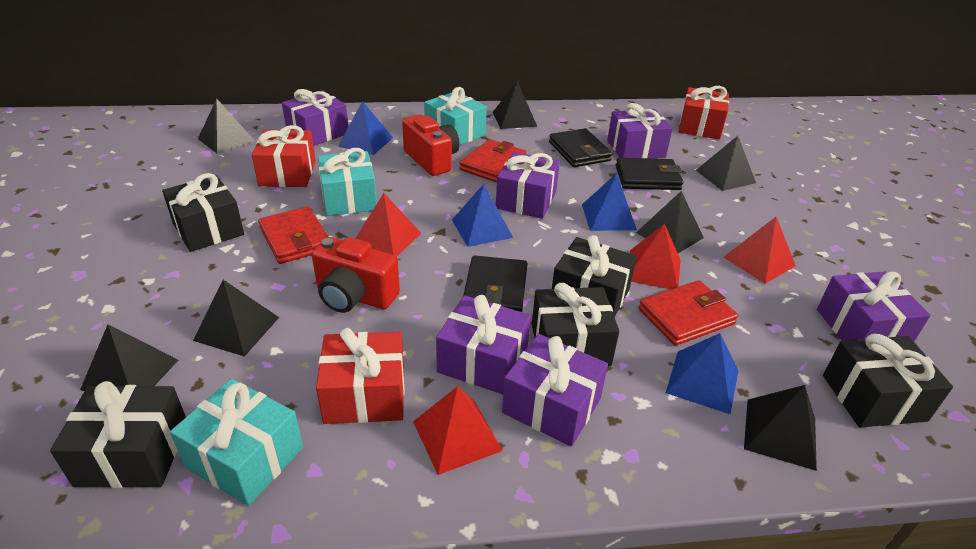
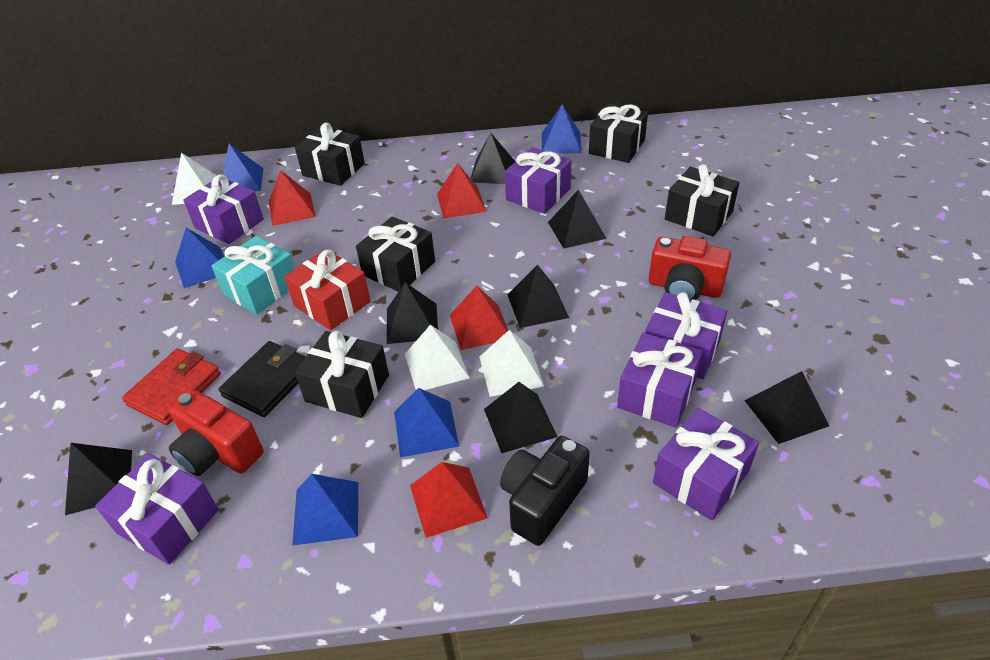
black camera: 0 -> 1
black wallet: 3 -> 1
blue pyramid: 4 -> 5
red gift: 3 -> 1
red wallet: 3 -> 1
turquoise gift: 3 -> 1
white pyramid: 0 -> 3

